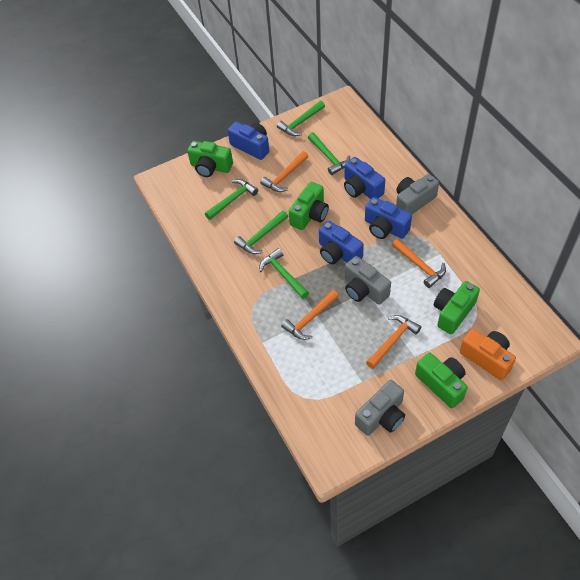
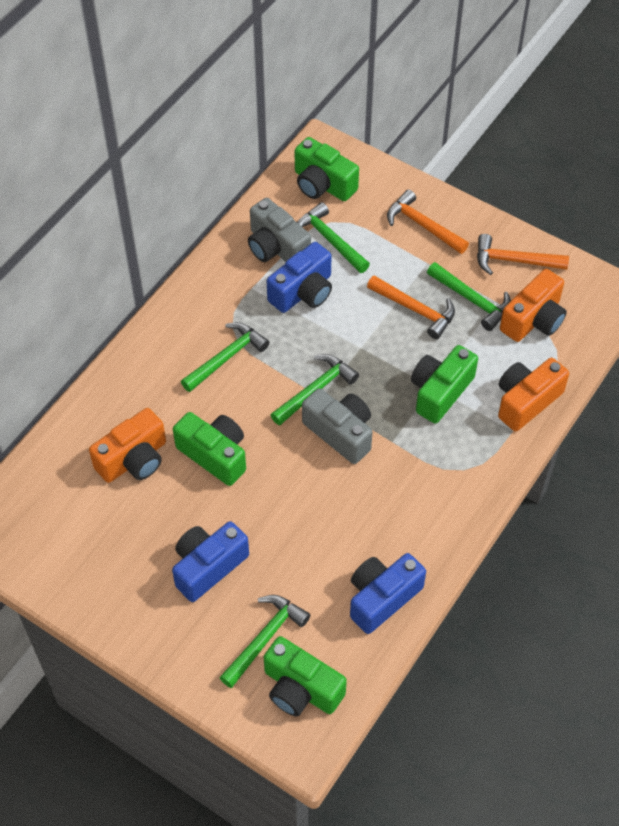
blue camera: 4 -> 3
grey camera: 3 -> 2
orange camera: 1 -> 3
orange hammer: 4 -> 3

